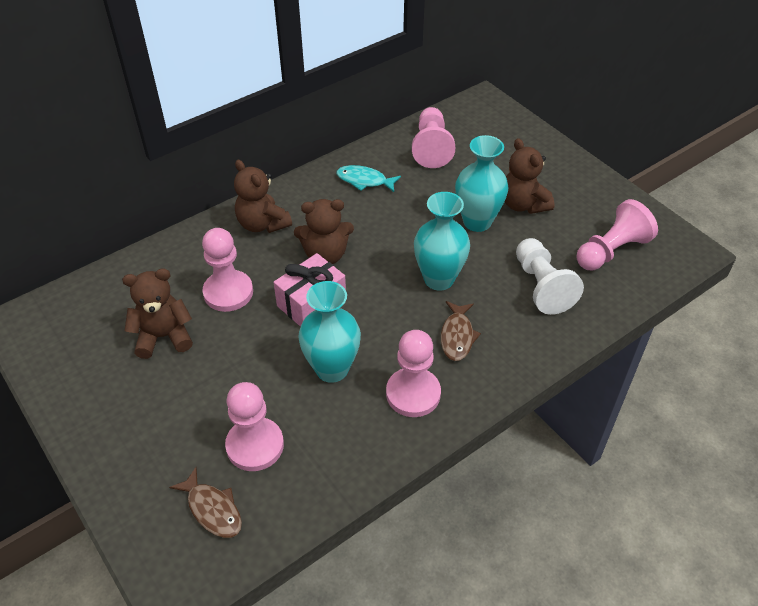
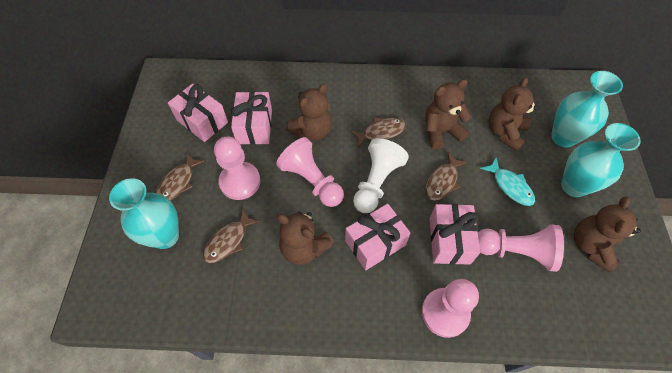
brown fish: 2 -> 4
brown teddy bear: 4 -> 5
pink gift: 1 -> 4
pink pawn: 5 -> 4

